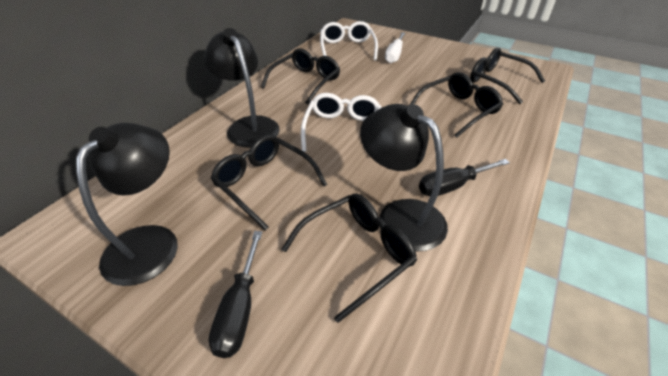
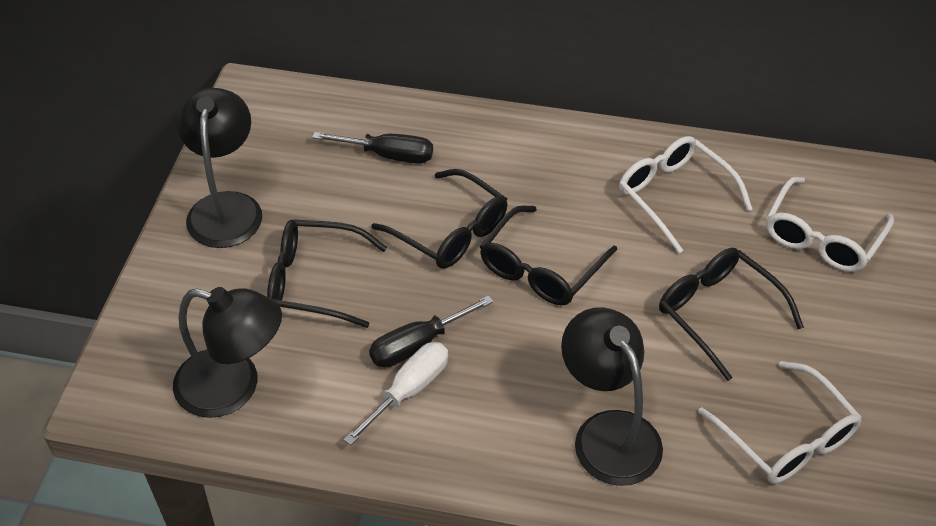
black glasses: 5 -> 4
white glasses: 2 -> 3

